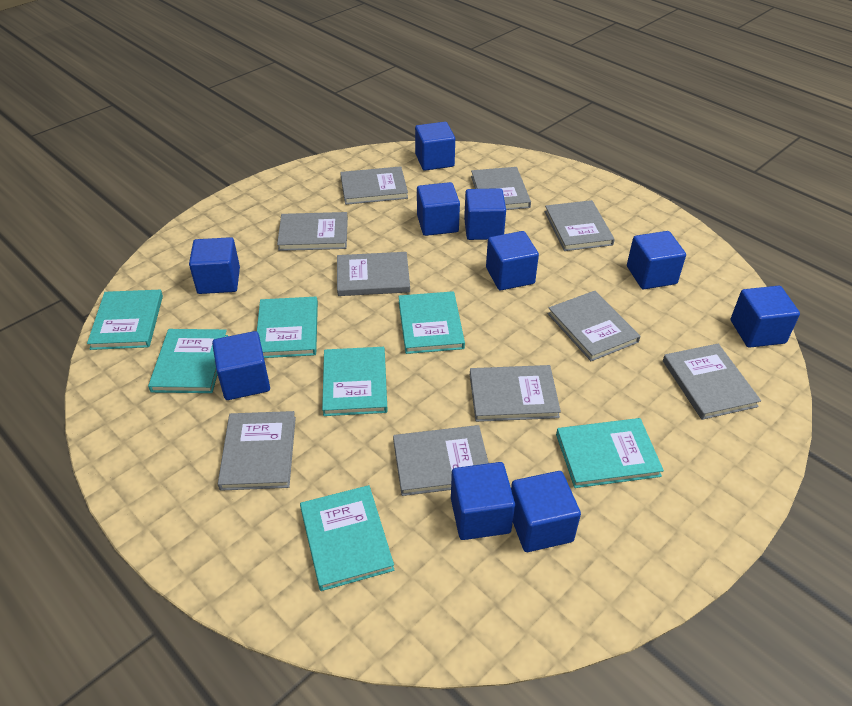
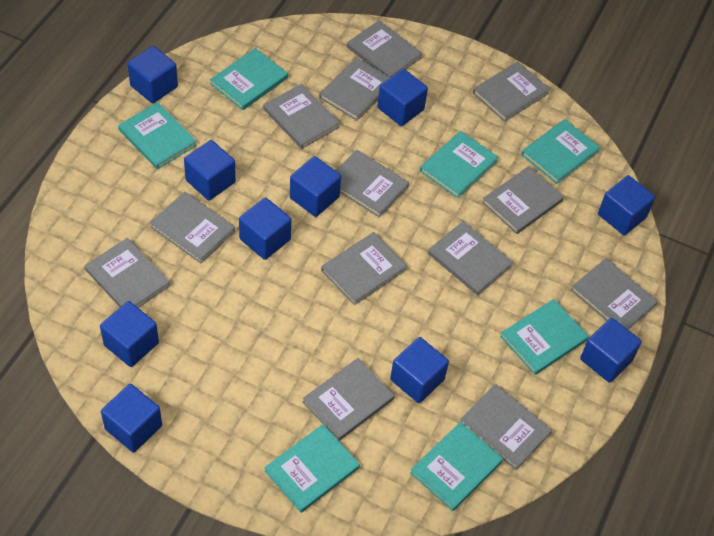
grey book: 10 -> 13

